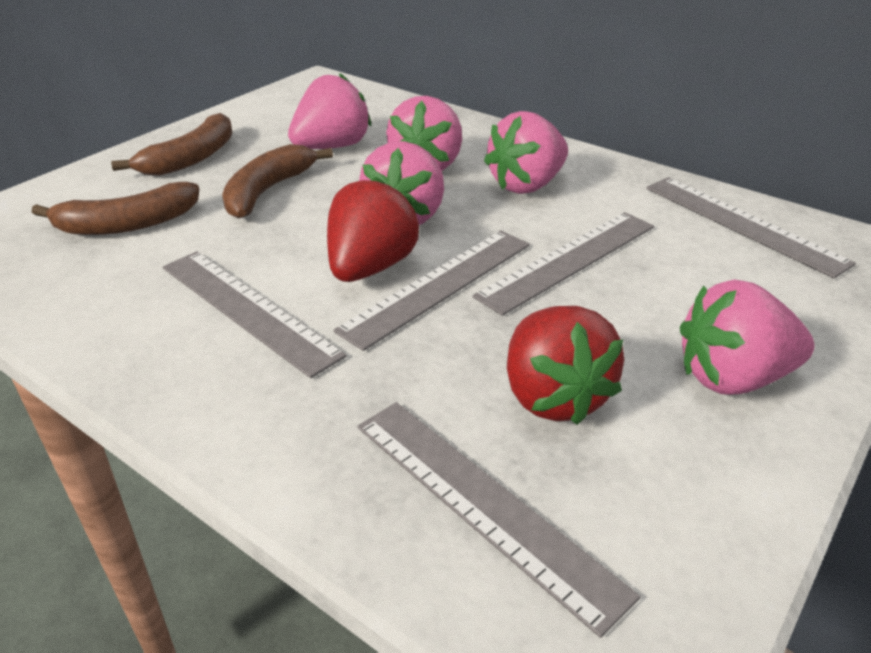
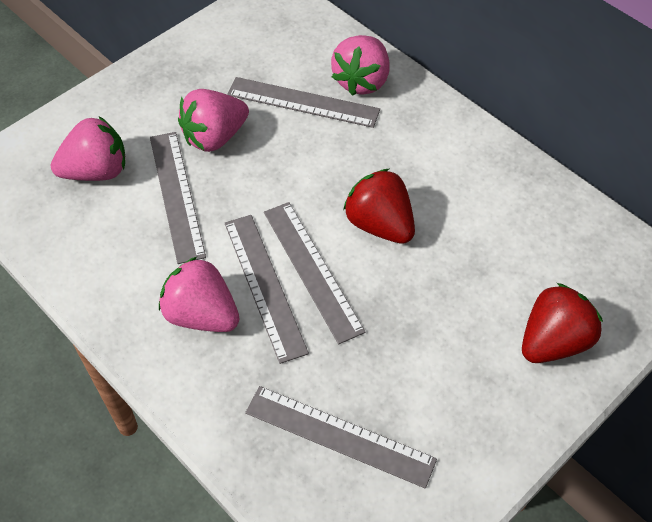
brown banana: 3 -> 0
pink strawberry: 5 -> 4

